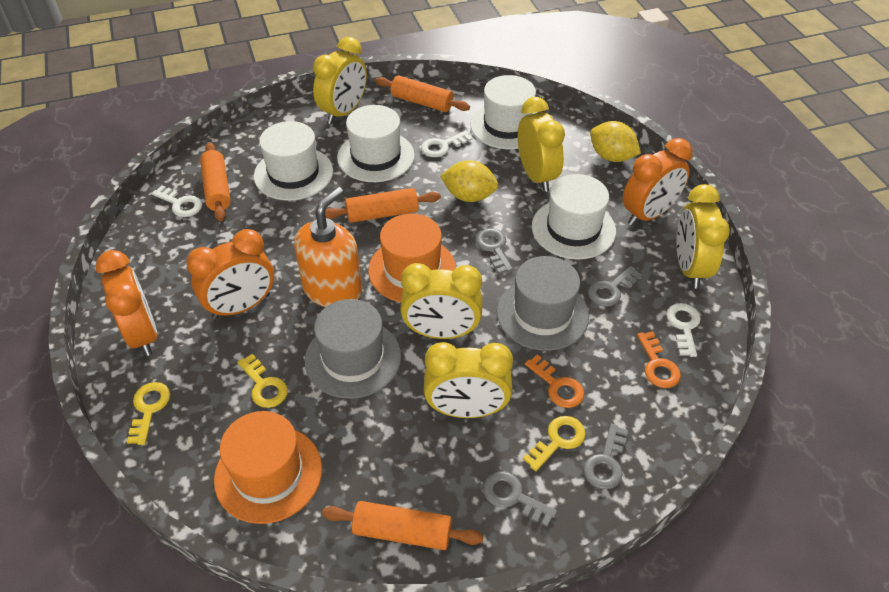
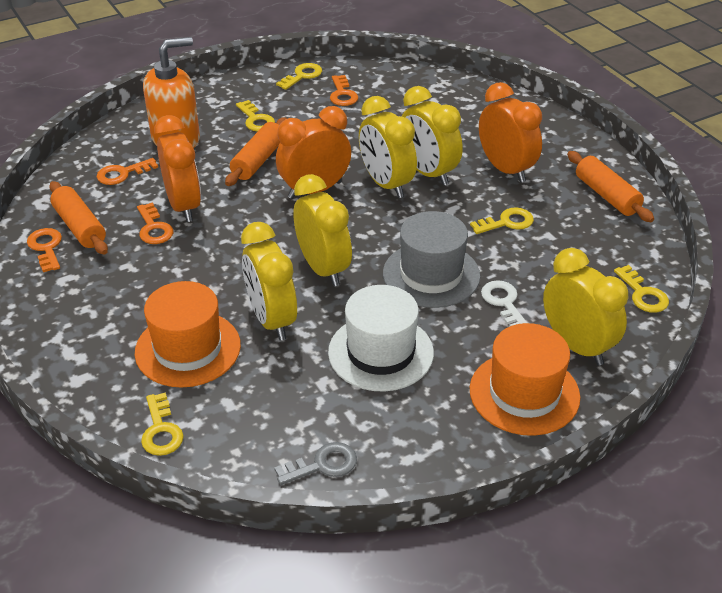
grey hat: 2 -> 1
grey key: 4 -> 1
orange key: 2 -> 4
orange rolling pin: 4 -> 3
white hat: 4 -> 1
white key: 3 -> 1
yellow key: 3 -> 5
yellow lemon: 2 -> 0

